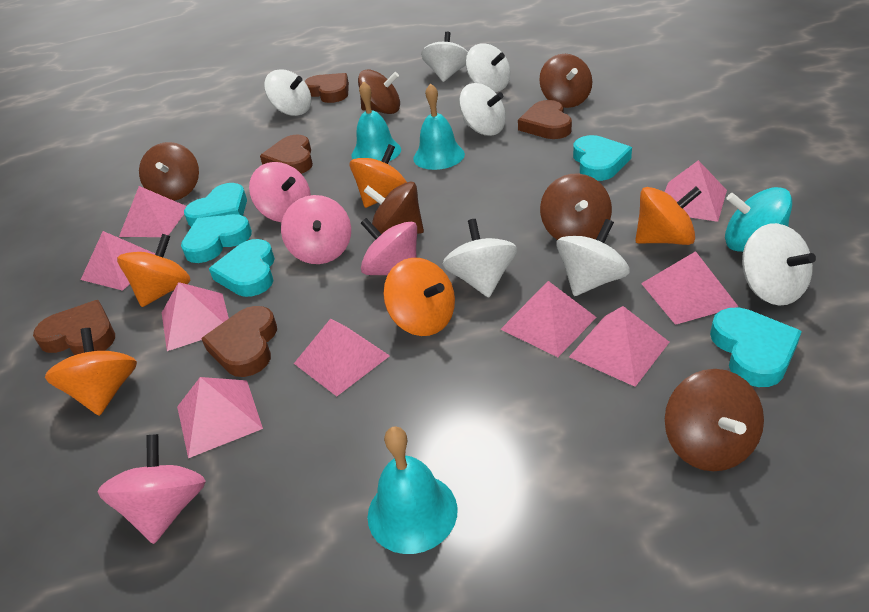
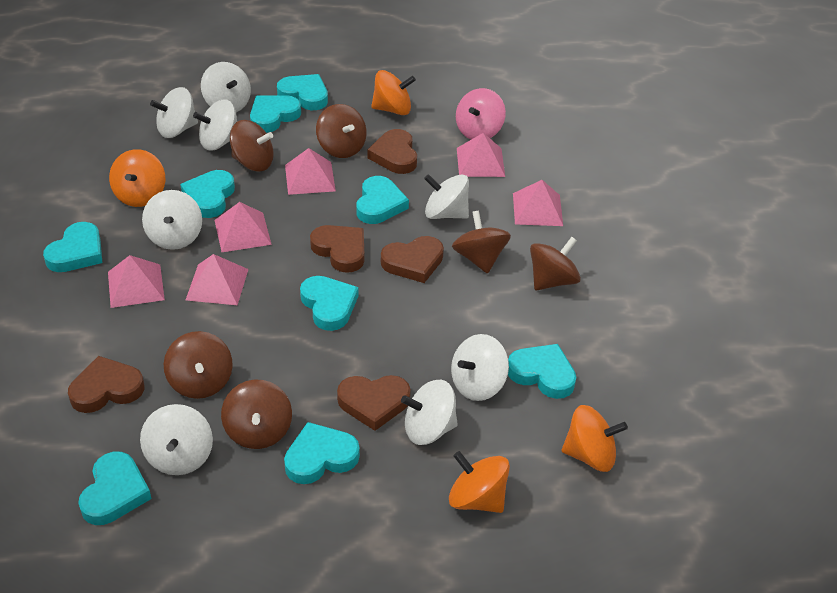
orange spinning top: 5 -> 4
pink pyramid: 9 -> 6
pink spinning top: 4 -> 1
turquoise bell: 3 -> 0
turquoise heart: 5 -> 9
turquoise spinning top: 1 -> 0
white spinning top: 7 -> 8

